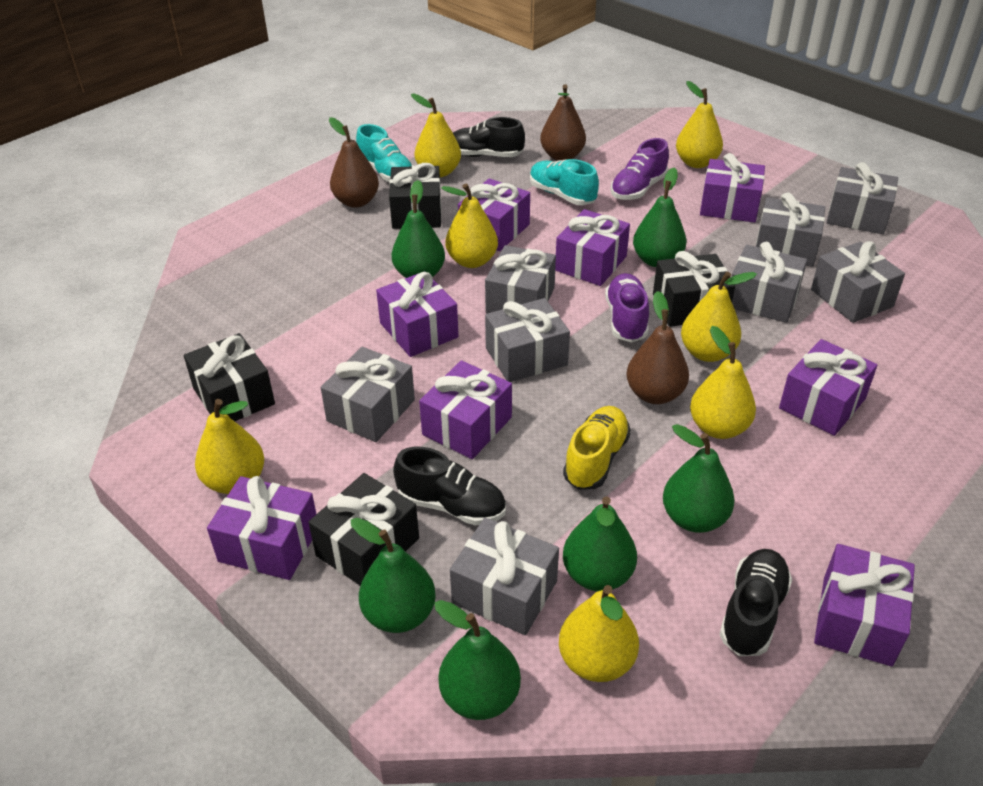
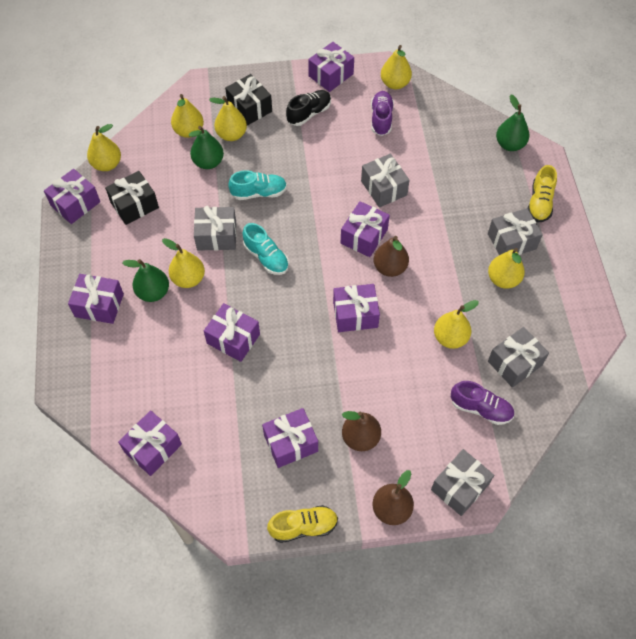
black gift: 4 -> 2
black shoe: 3 -> 1
green pear: 6 -> 3
grey gift: 8 -> 5
yellow shoe: 1 -> 2

